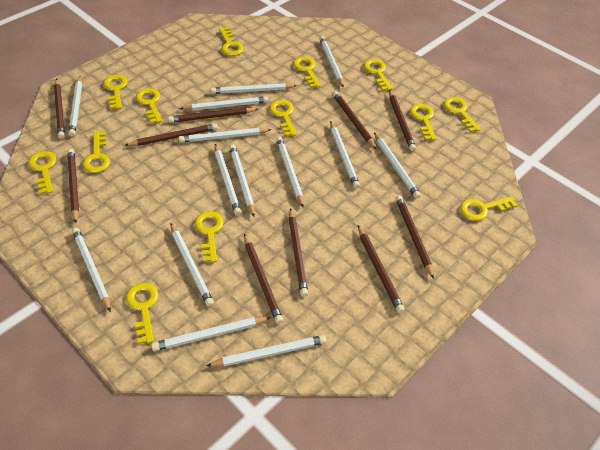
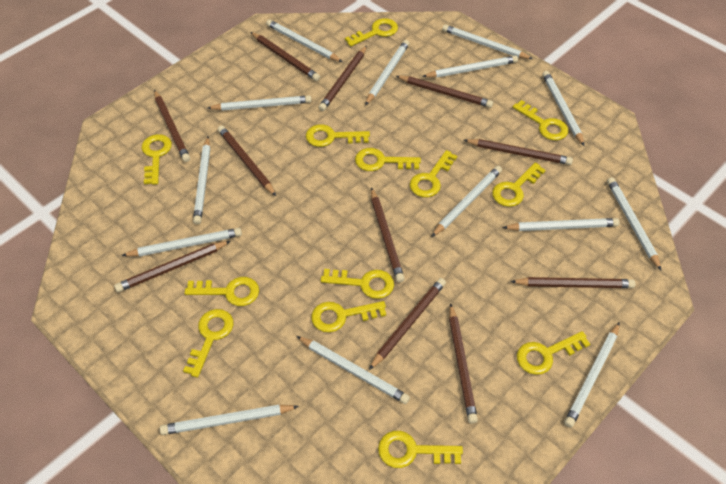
brown pencil: 10 -> 11

